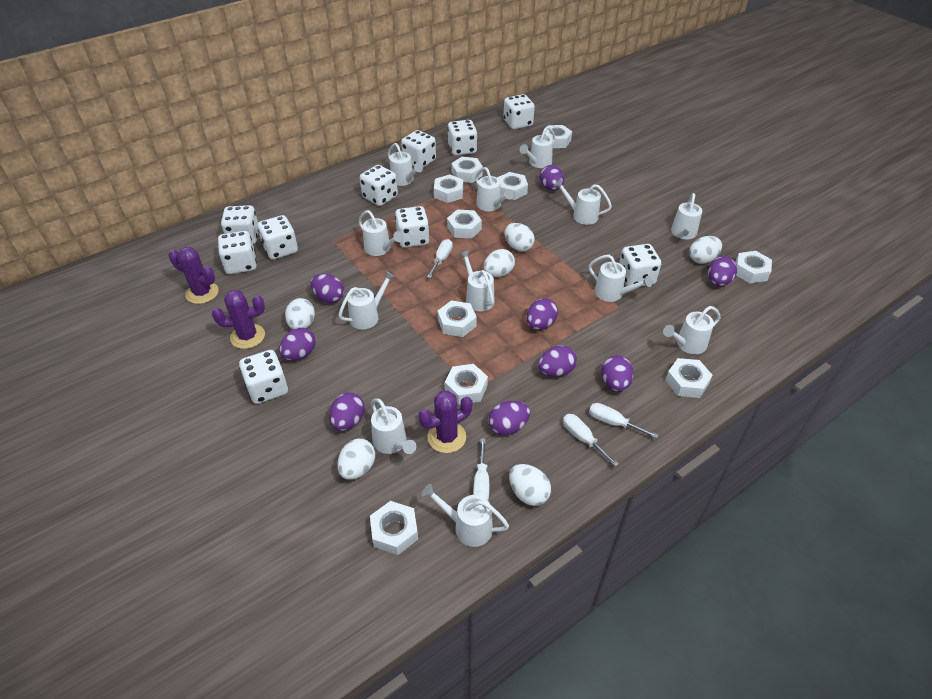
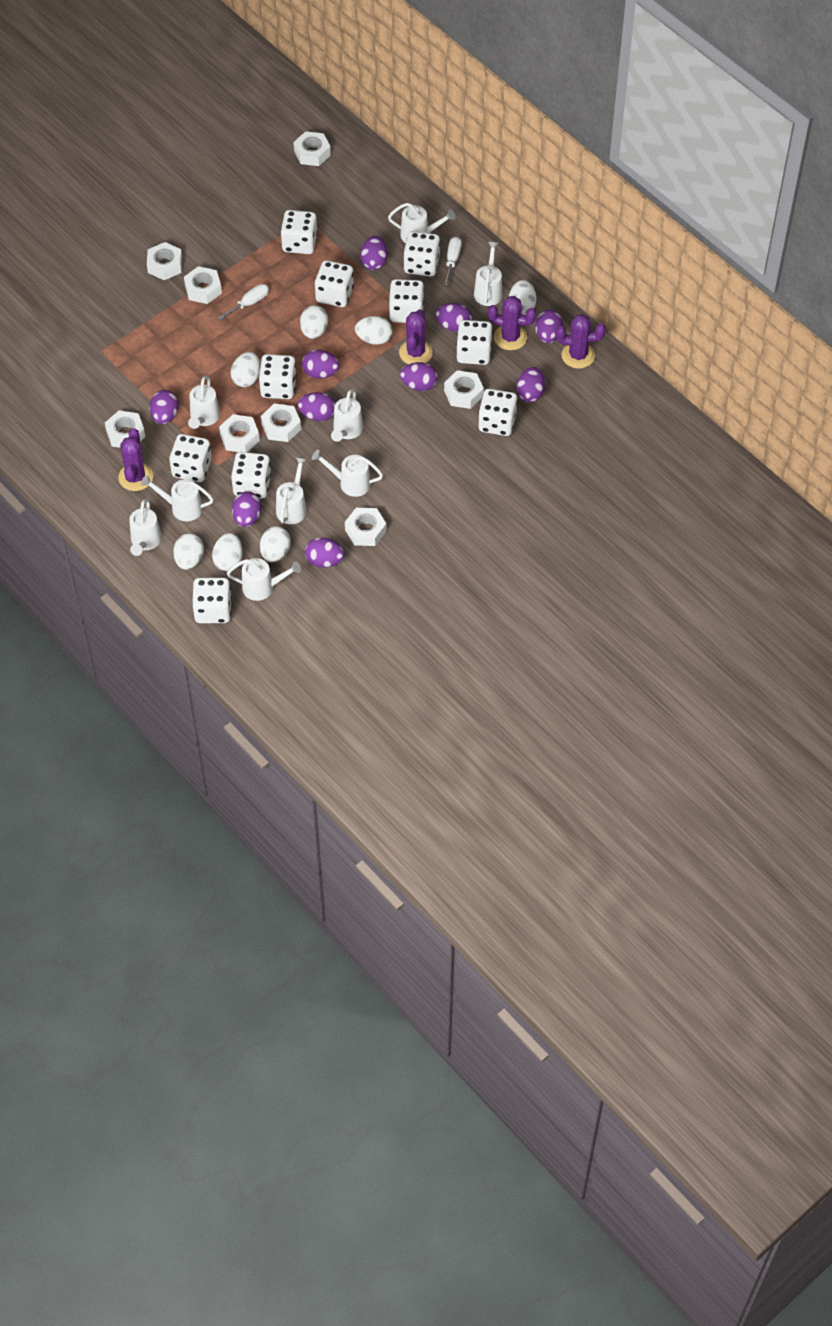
purple cactus: 3 -> 4
purple egg: 9 -> 10
white egg: 6 -> 7
white nut: 10 -> 8
white screwdriver: 4 -> 2
white watering can: 12 -> 9

